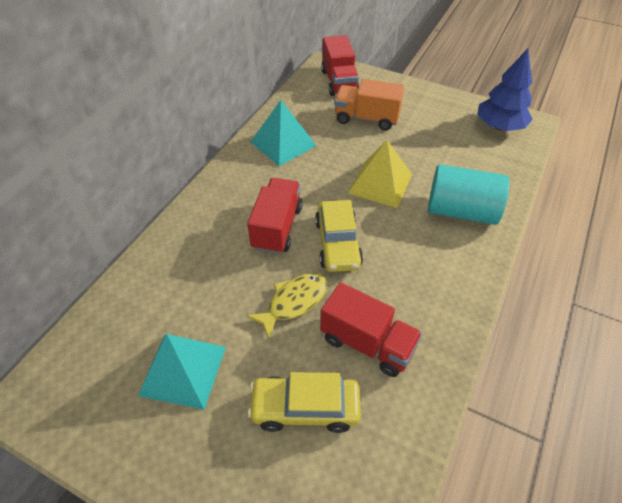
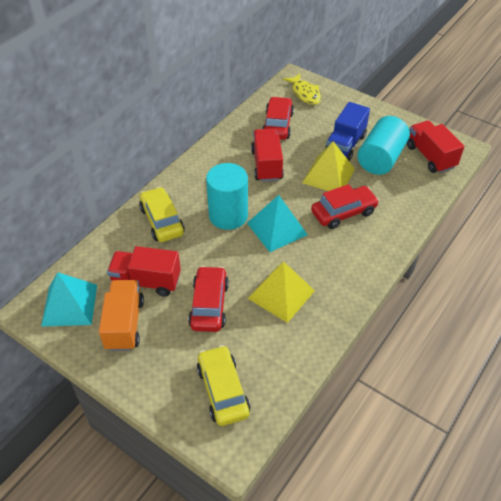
blue tree: 1 -> 0
blue truck: 0 -> 1
red car: 0 -> 3
turquoise cylinder: 1 -> 2
yellow pyramid: 1 -> 2

